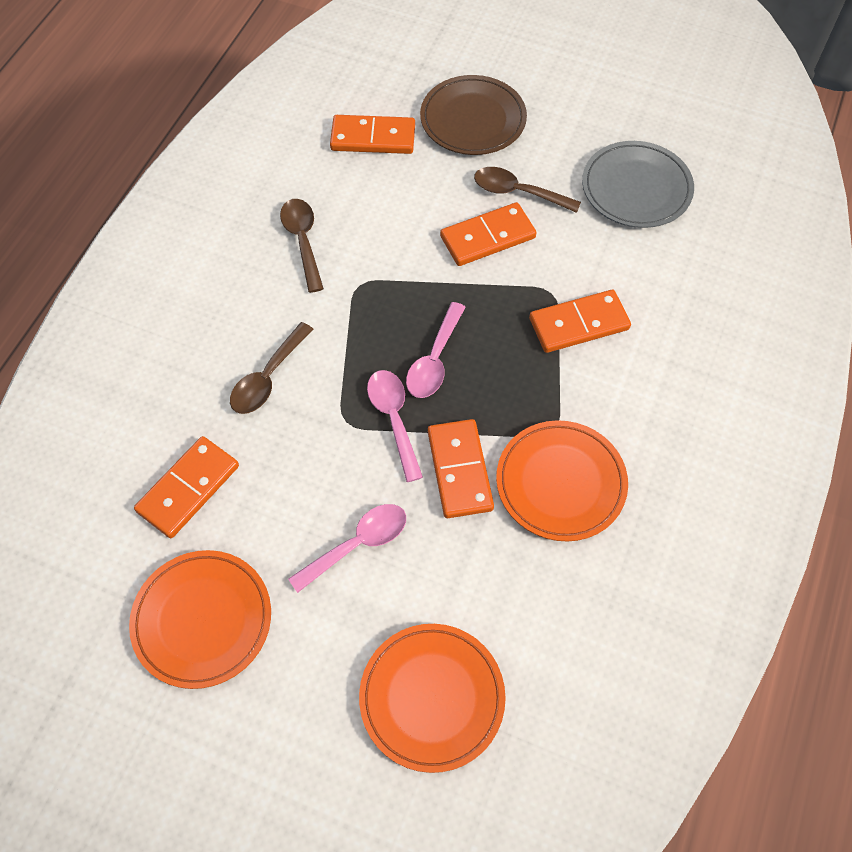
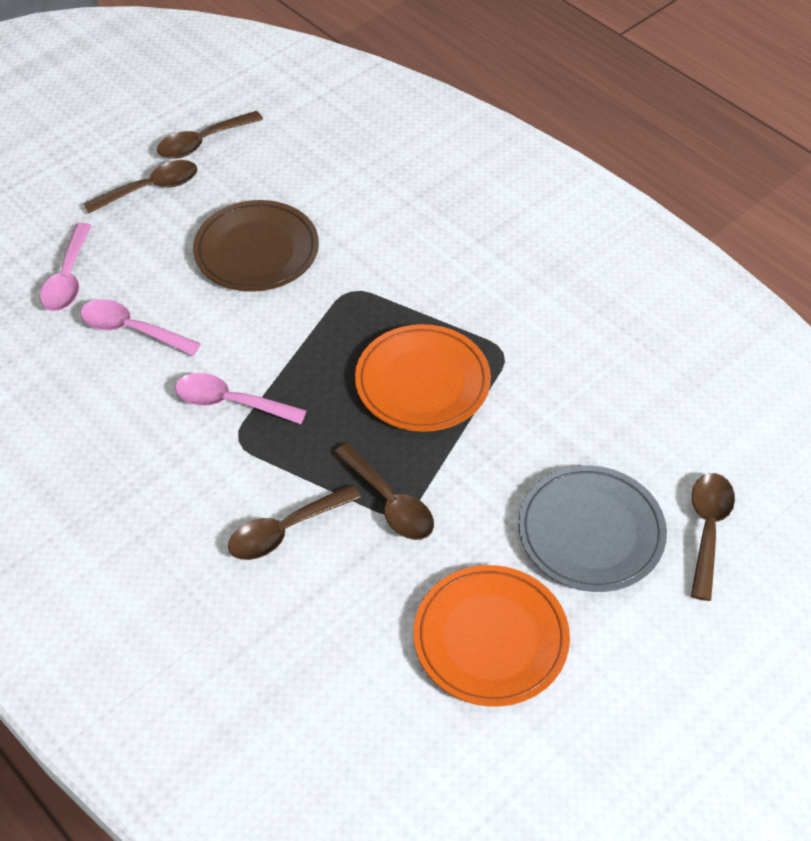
brown spoon: 3 -> 5
orange domino: 5 -> 0
orange plate: 3 -> 2

